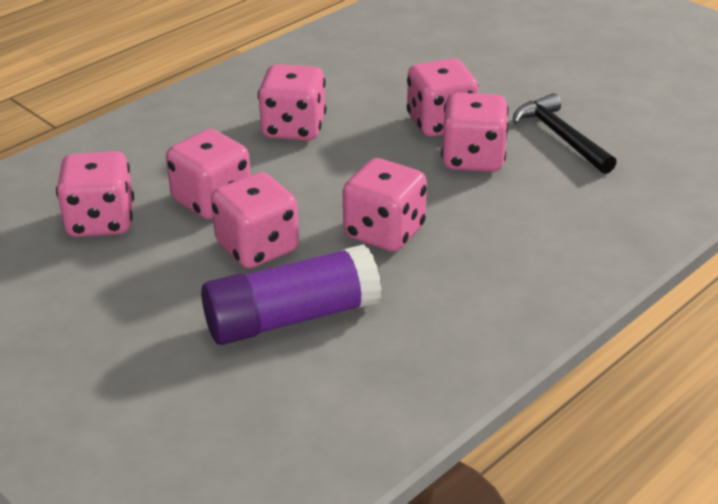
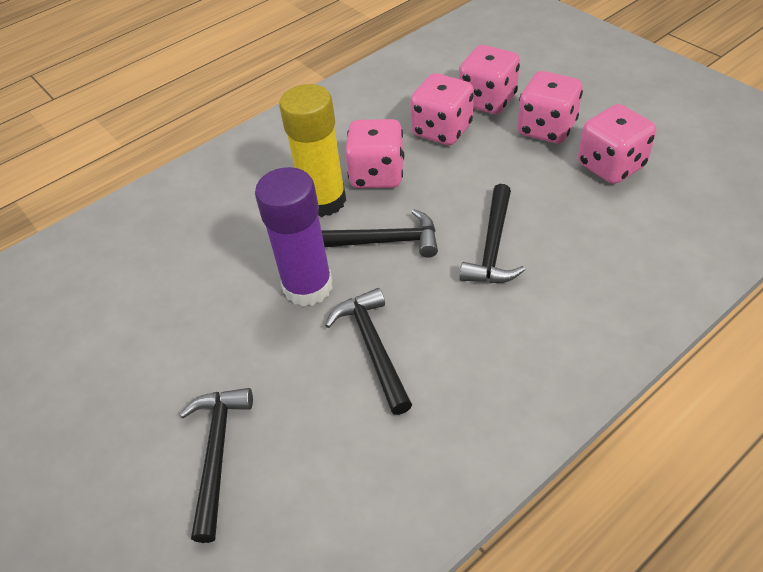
black hammer: 1 -> 4
pink dice: 7 -> 5
yellow glue stick: 0 -> 1

